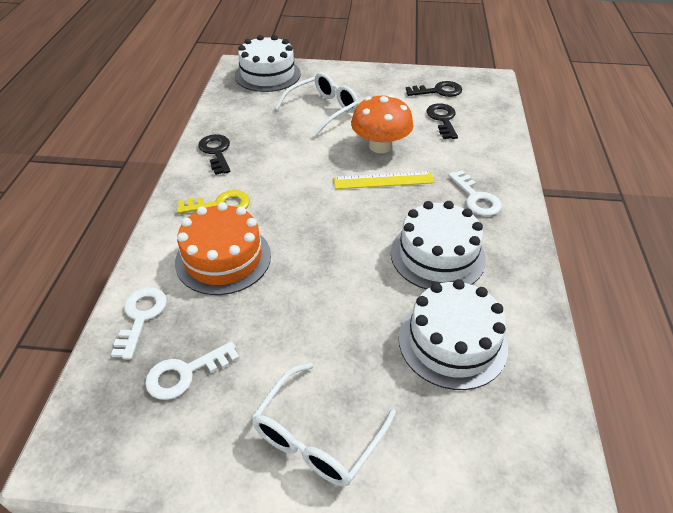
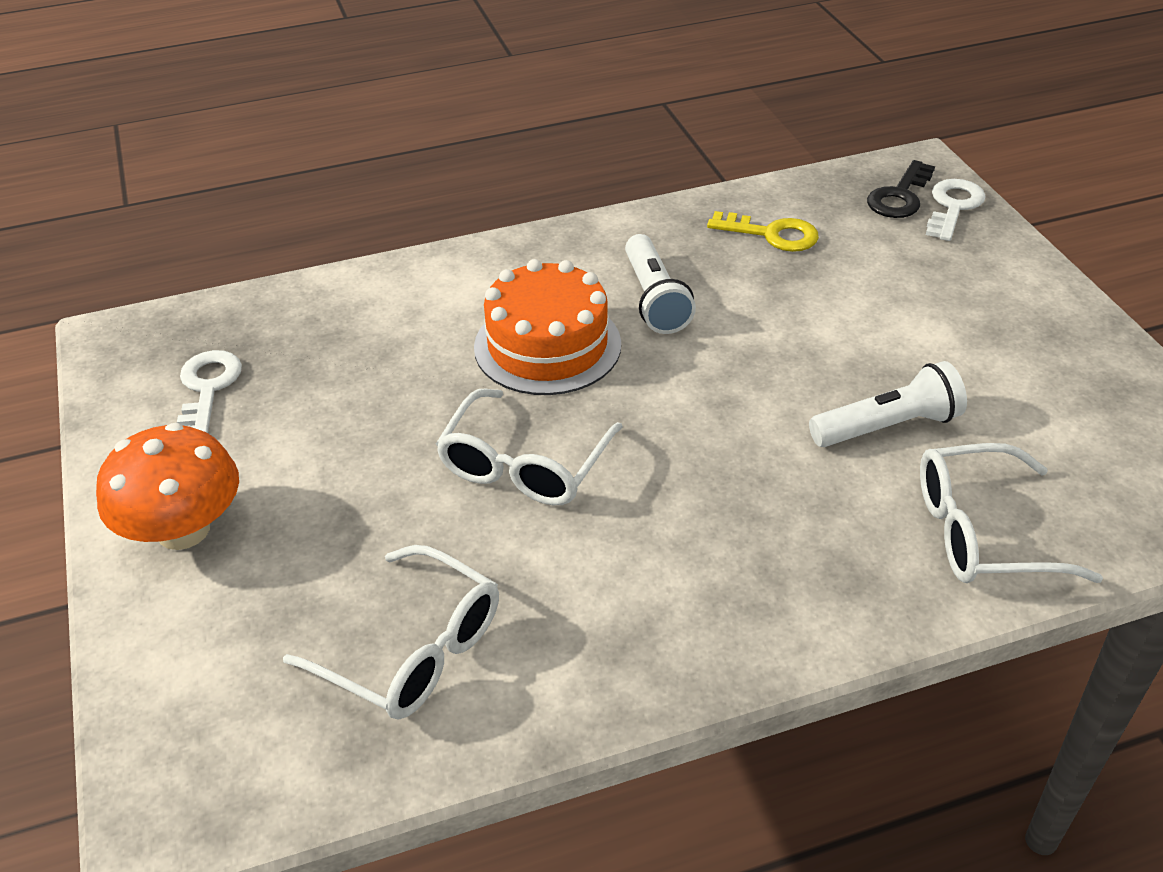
black key: 3 -> 1
white cake: 3 -> 0
white flashlight: 0 -> 2
white glasses: 2 -> 3
white key: 3 -> 2
yellow ruler: 1 -> 0

